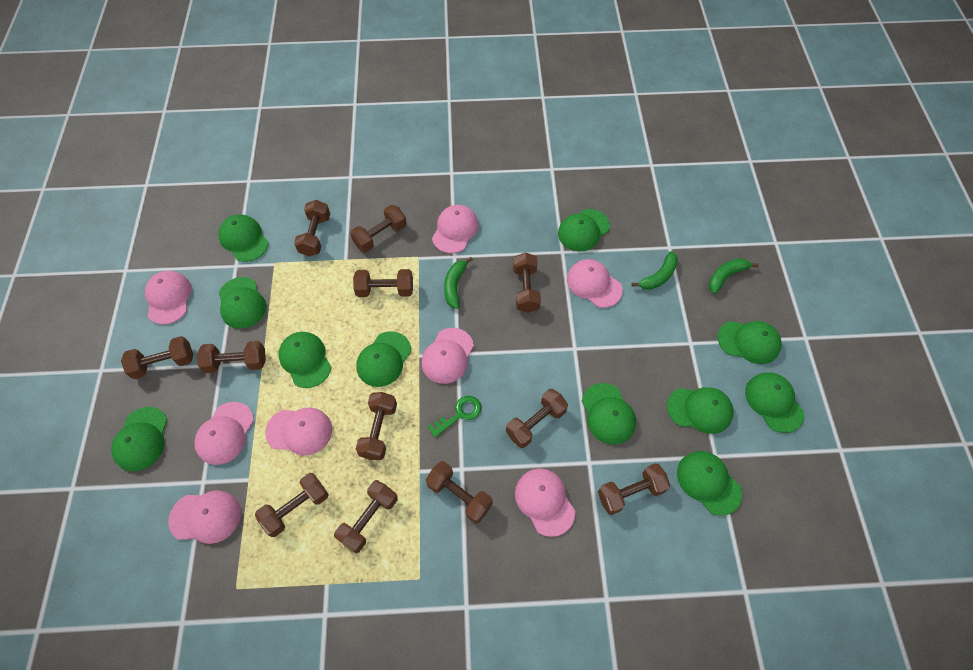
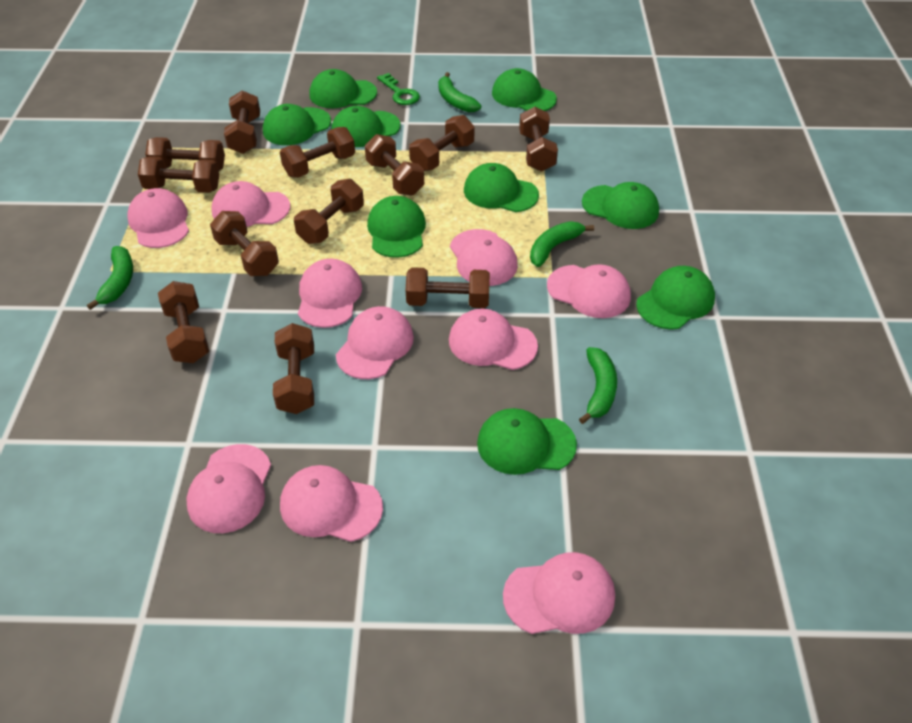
green banana: 3 -> 4
green cap: 11 -> 9
pink cap: 8 -> 10

